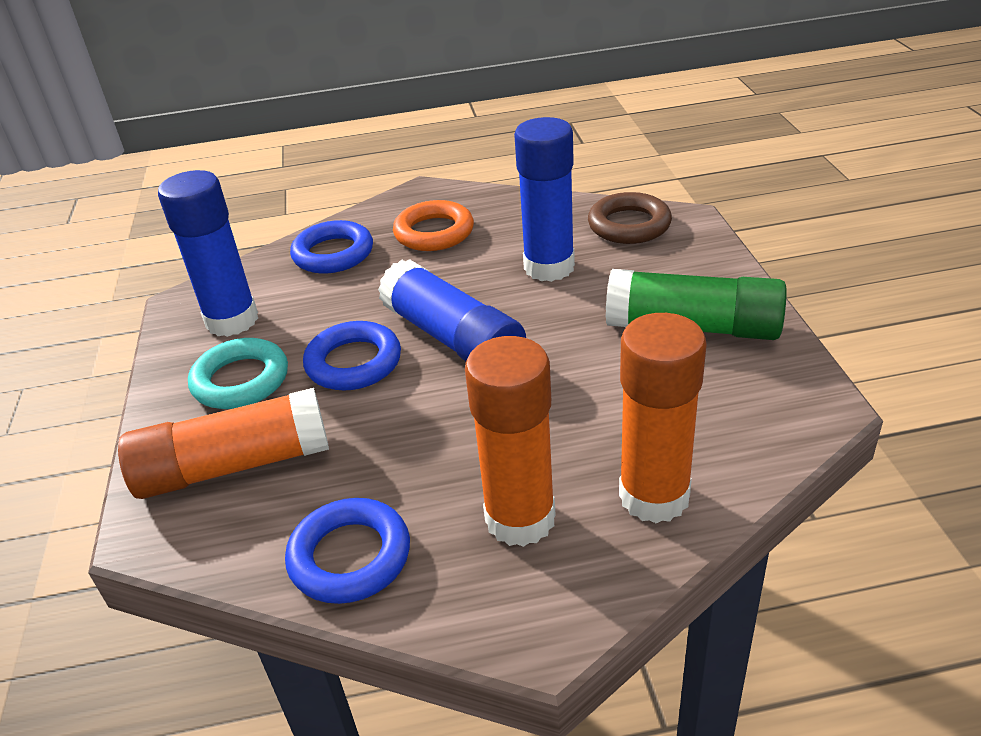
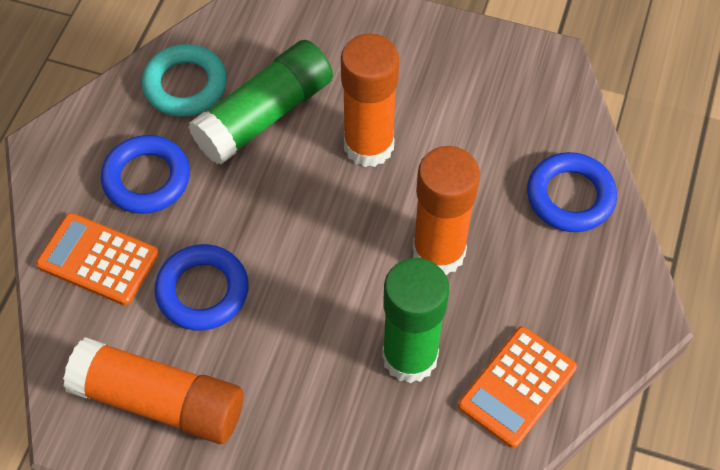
blue glue stick: 3 -> 0
brown ring: 1 -> 0
green glue stick: 1 -> 2
orange calculator: 0 -> 2
orange ring: 1 -> 0

